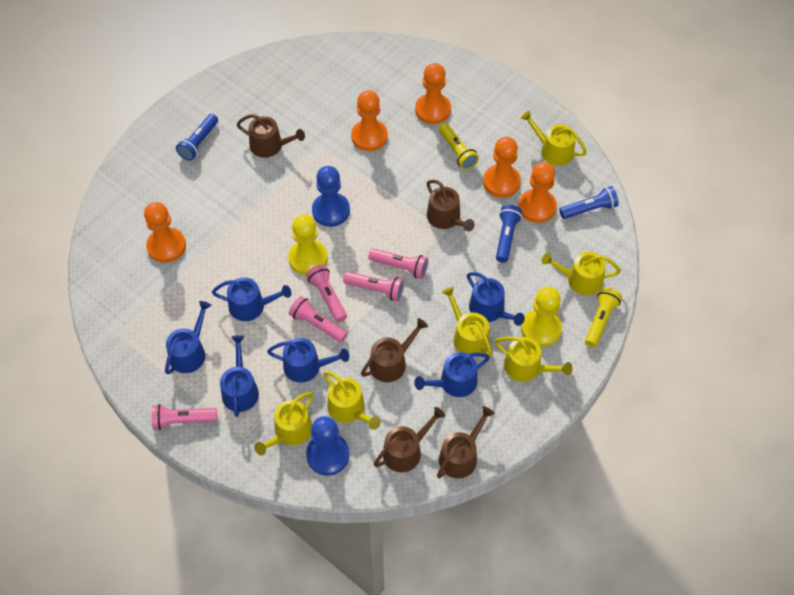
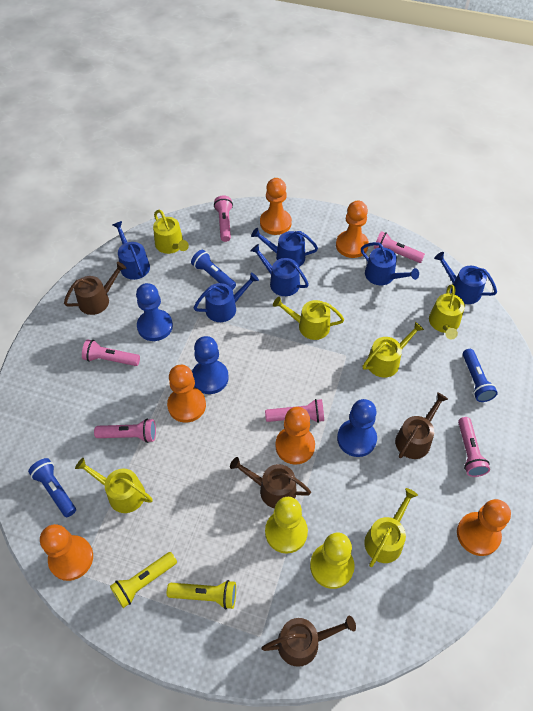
blue pawn: 2 -> 3
brown watering can: 5 -> 4
orange pawn: 5 -> 6
pink flashlight: 5 -> 6

